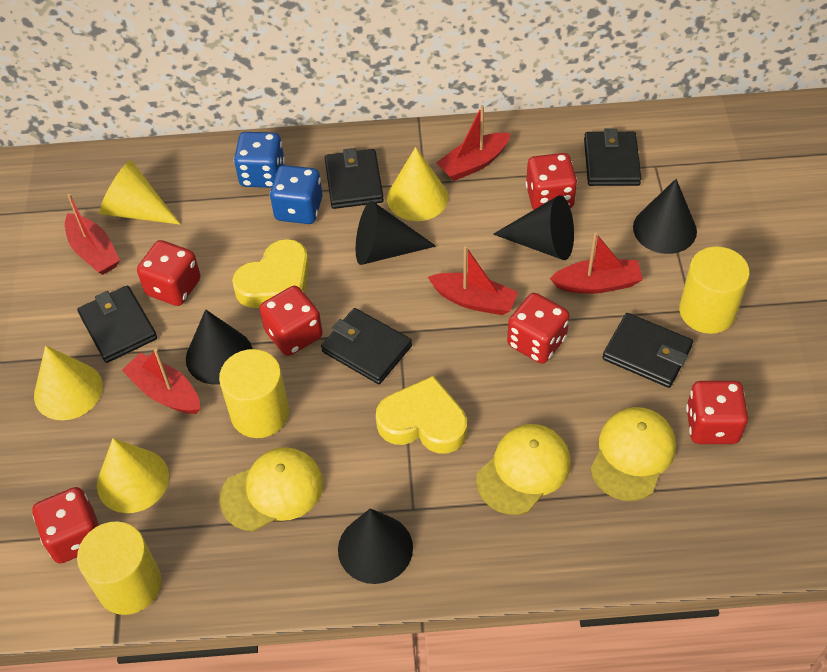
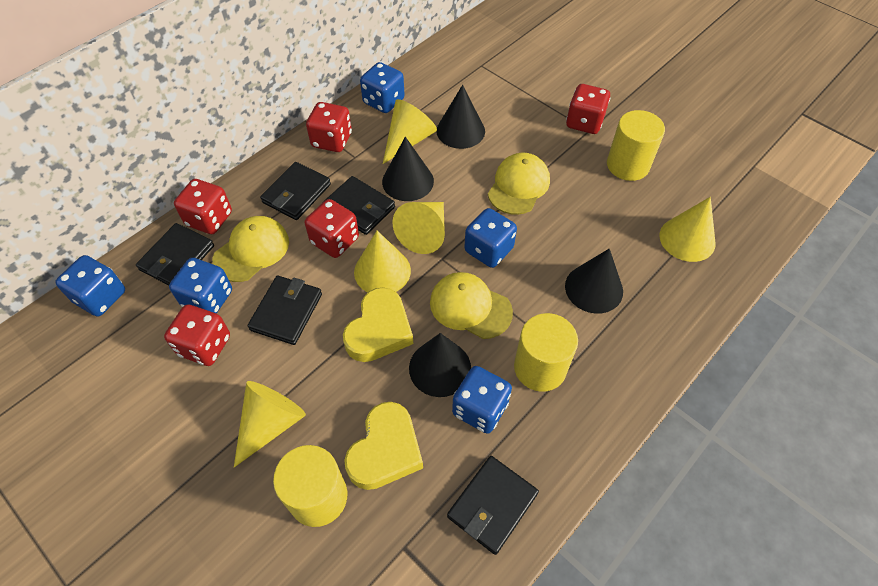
black cone: 5 -> 4
blue dice: 2 -> 5
red boat: 5 -> 0
red dice: 6 -> 5
yellow cone: 4 -> 5

